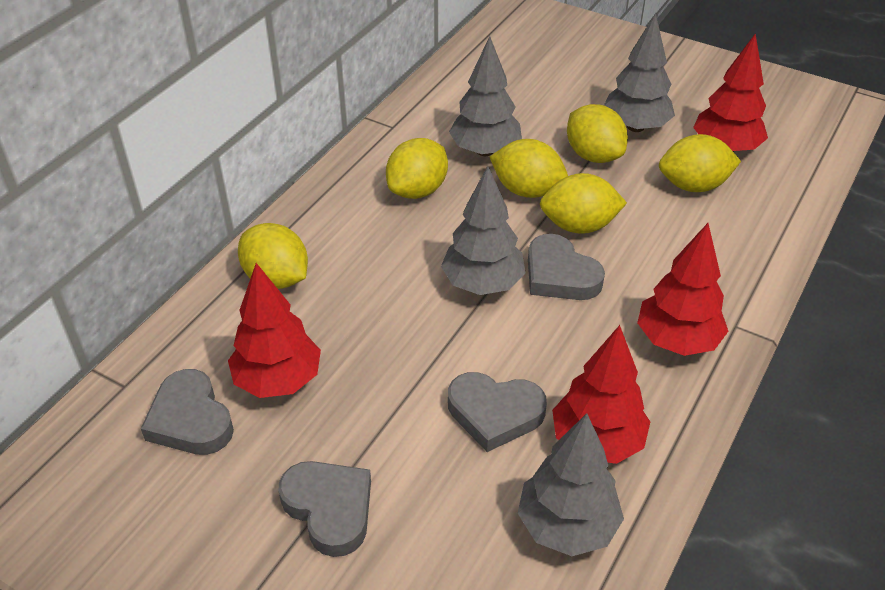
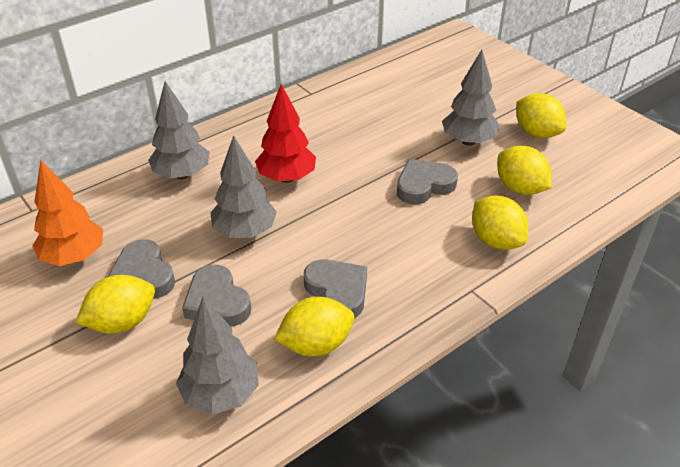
orange tree: 0 -> 1
red tree: 4 -> 1
yellow lemon: 6 -> 5

